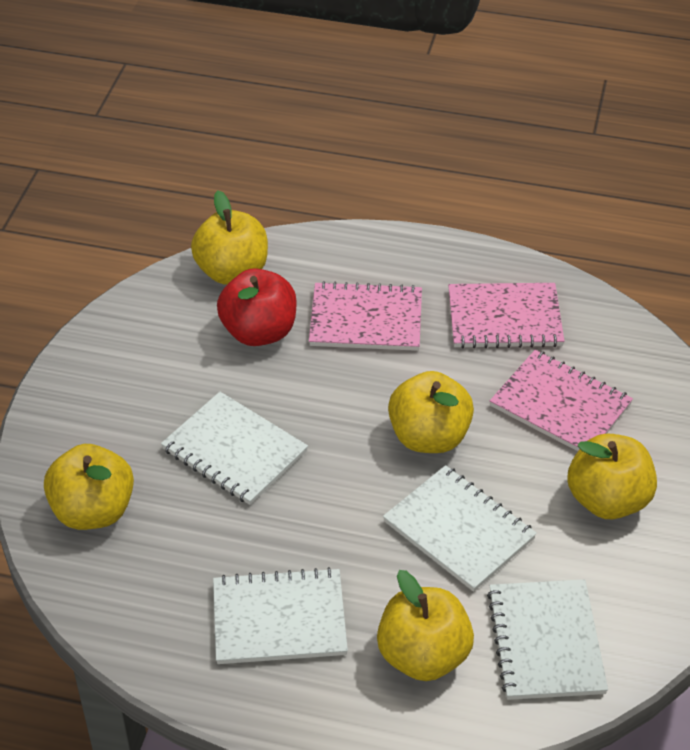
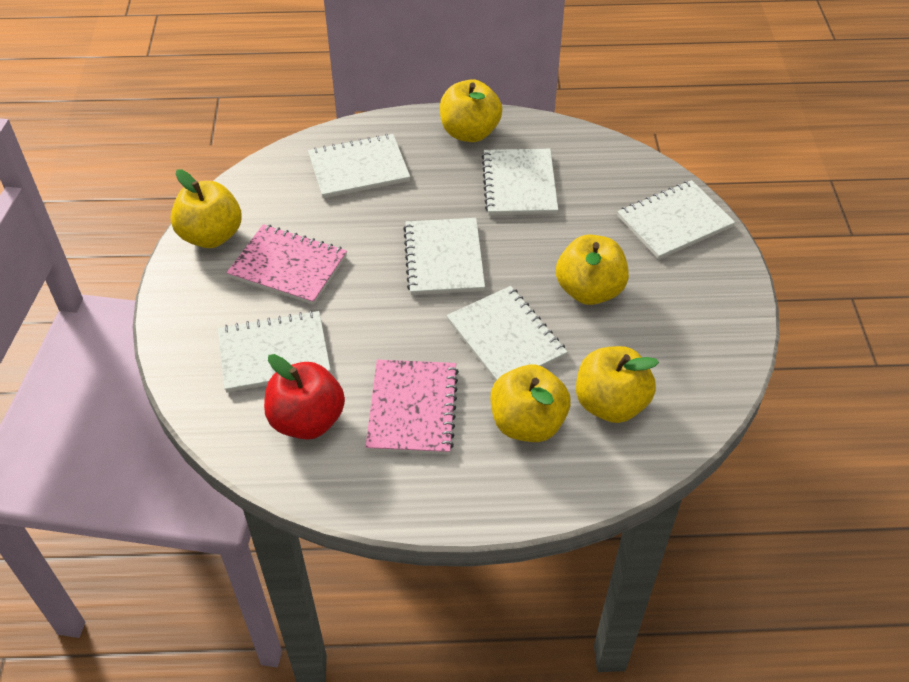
pink notebook: 3 -> 2
white notebook: 4 -> 6

